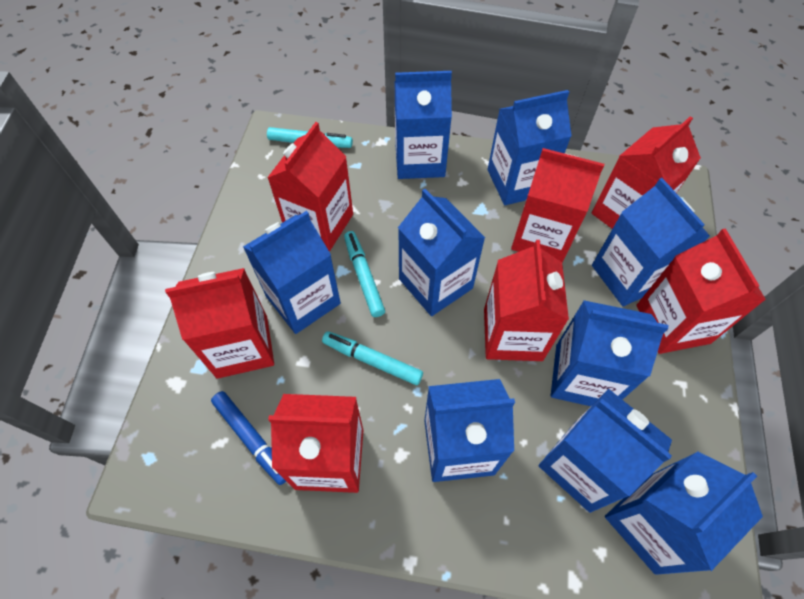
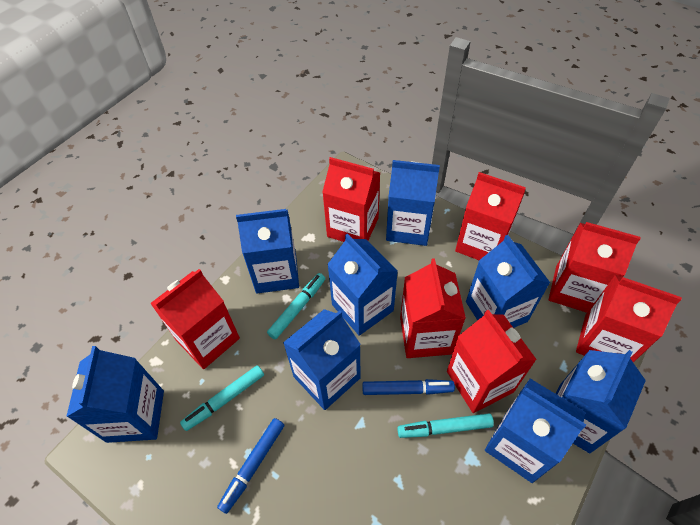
blue carton: 9 -> 8
blue marker: 1 -> 2

